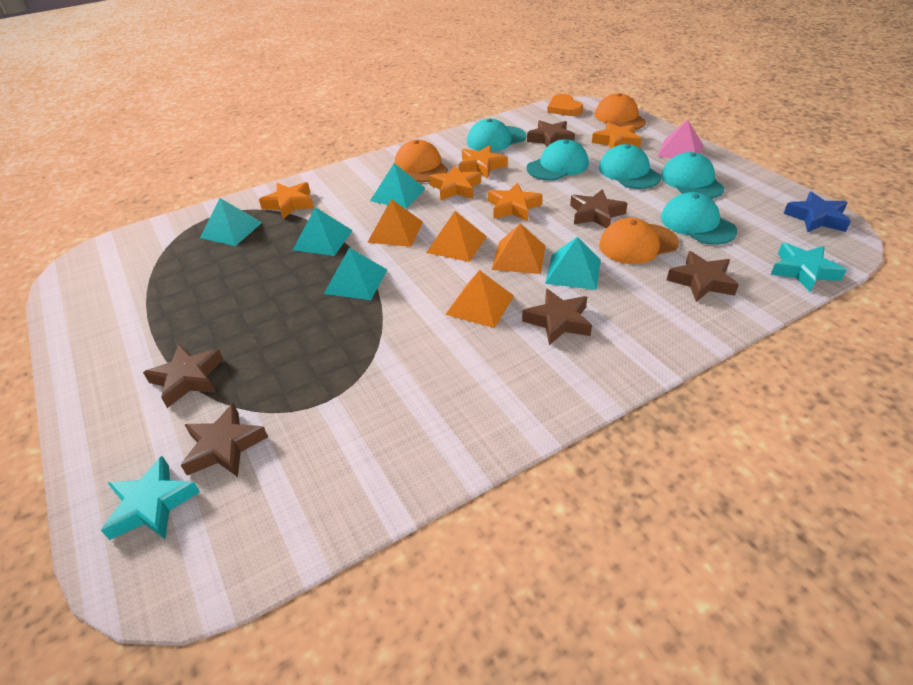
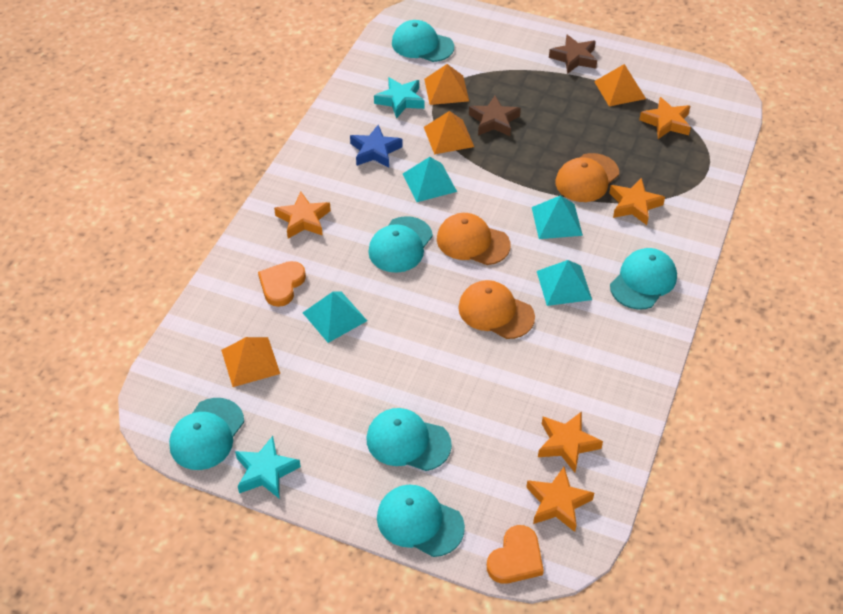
brown star: 6 -> 2
orange heart: 1 -> 2
pink pyramid: 1 -> 0
turquoise cap: 5 -> 6
turquoise pyramid: 5 -> 4

